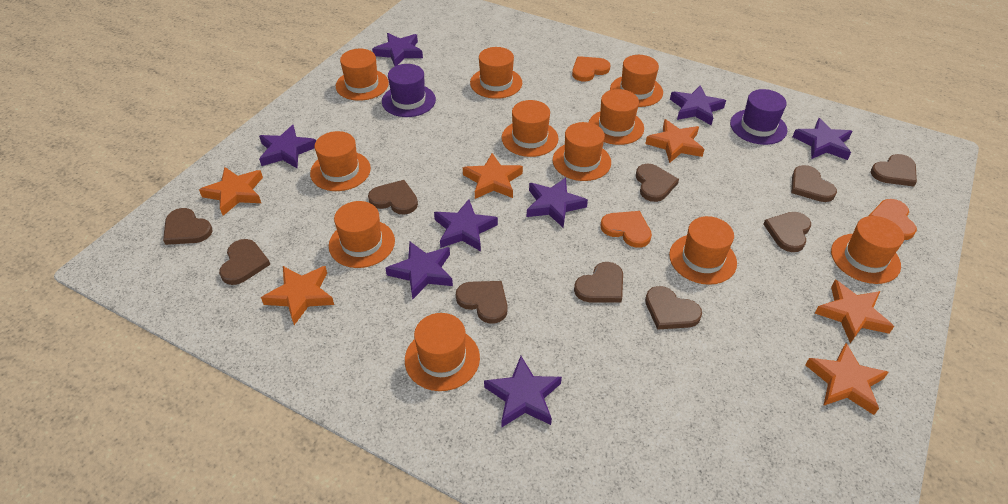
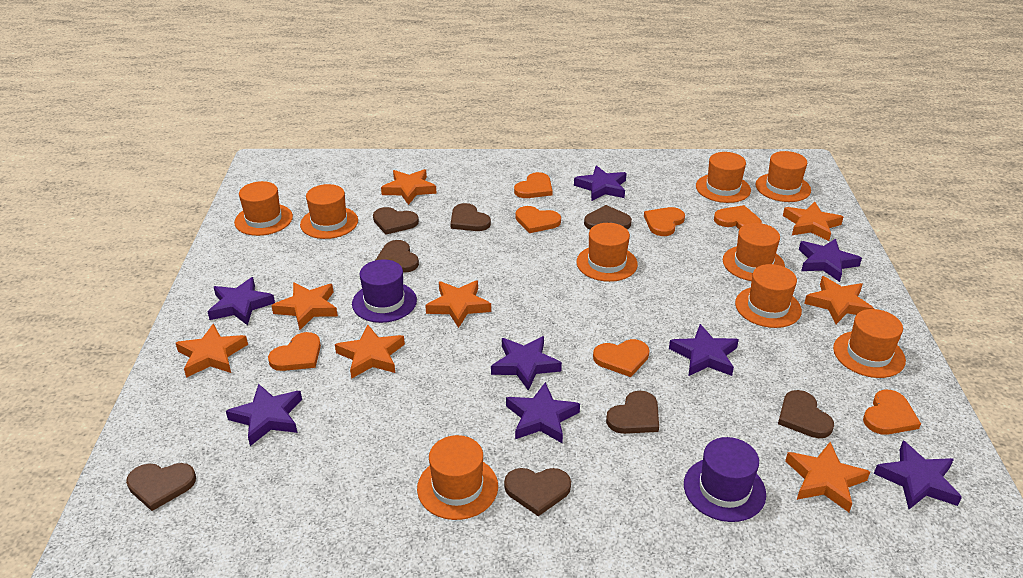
brown heart: 10 -> 8
orange hat: 11 -> 9
orange heart: 3 -> 7
orange star: 6 -> 8

